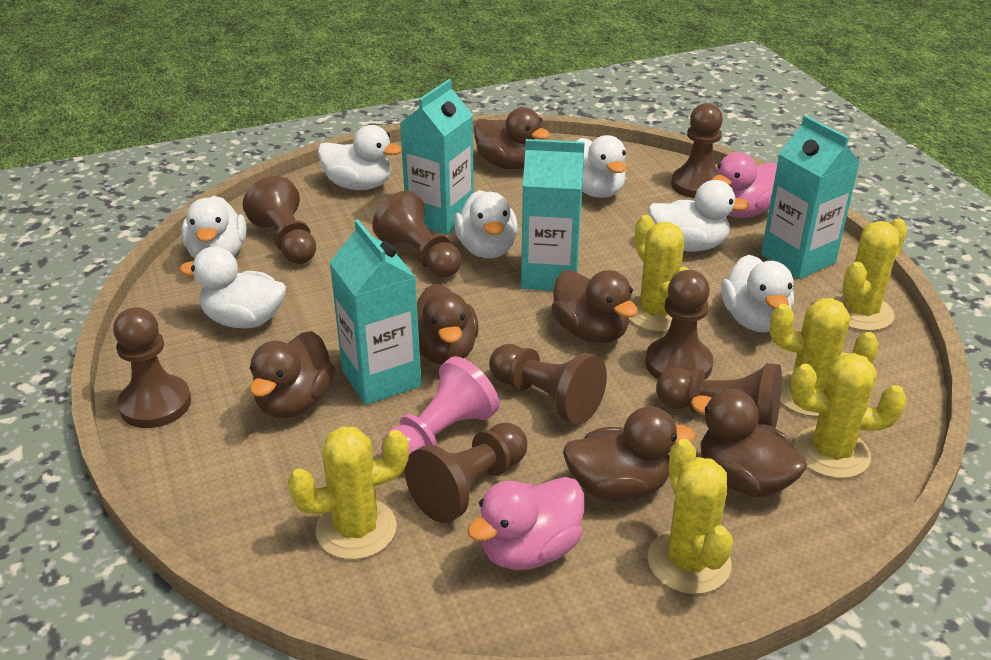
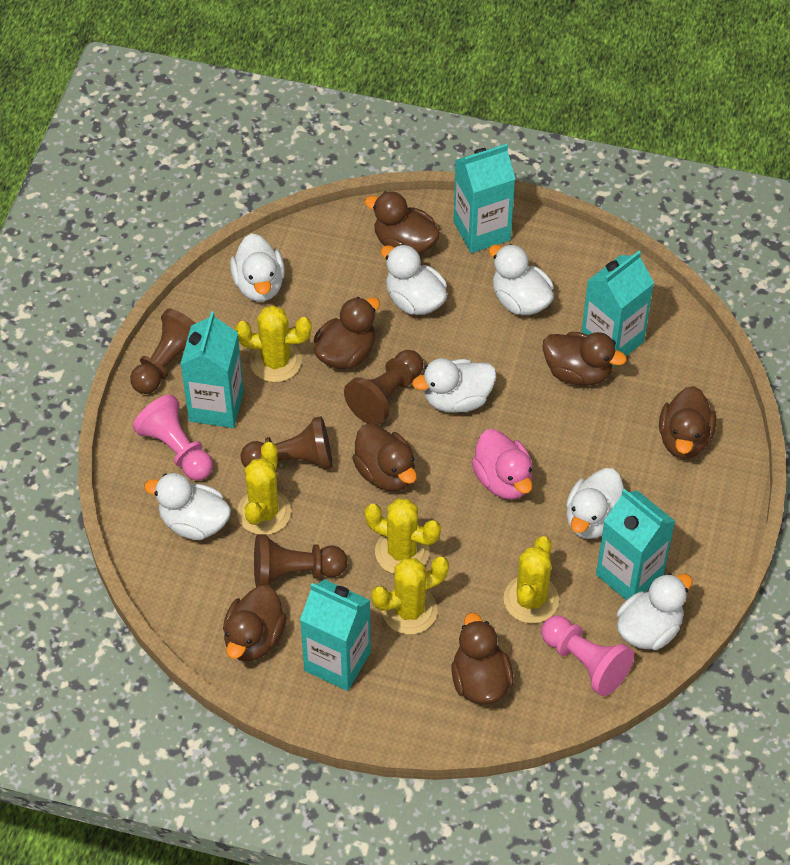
brown duck: 6 -> 7
brown pawn: 8 -> 4
pink duck: 2 -> 1
pink pawn: 1 -> 2
turquoise carton: 4 -> 5
yellow cactus: 6 -> 5

